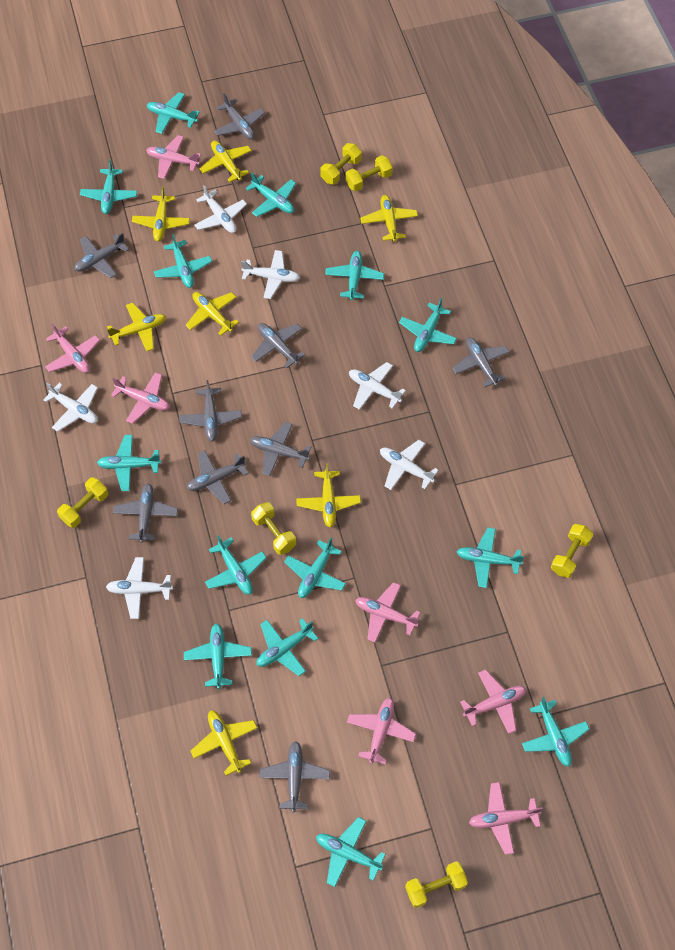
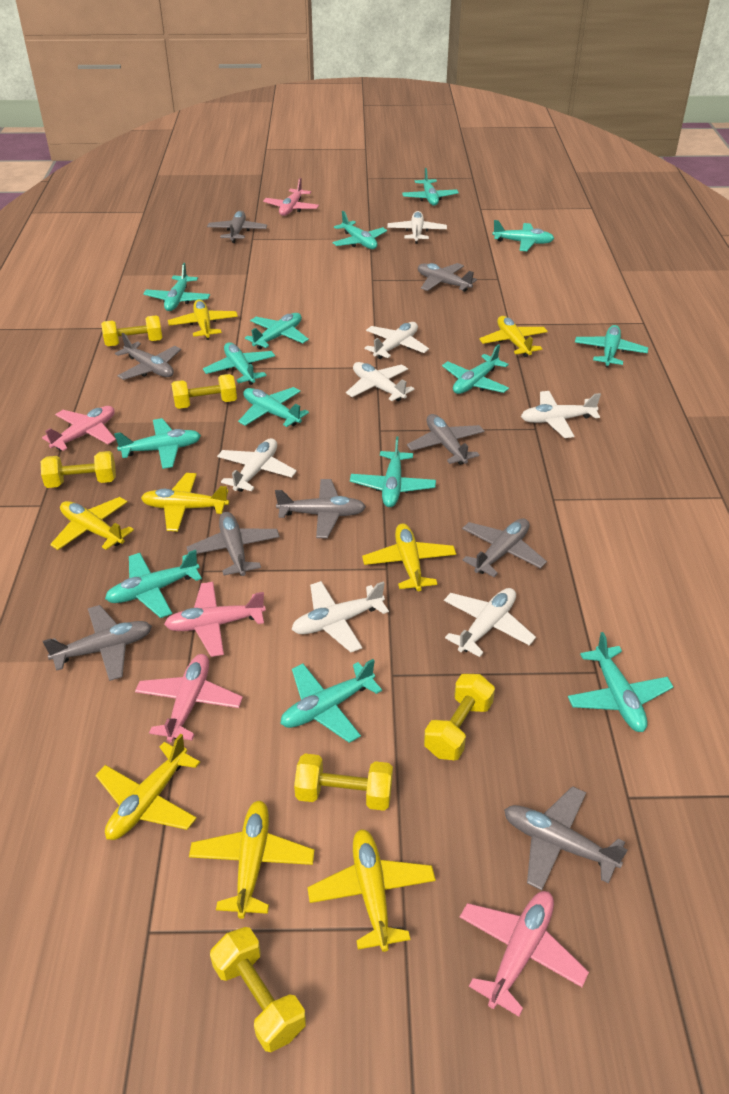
pink plane: 7 -> 5
white plane: 6 -> 7
yellow plane: 7 -> 8

